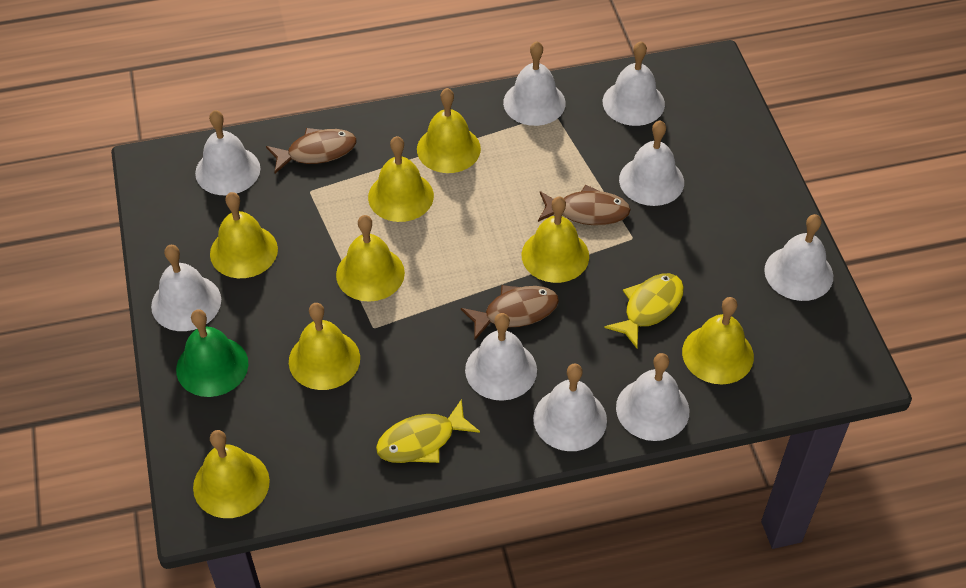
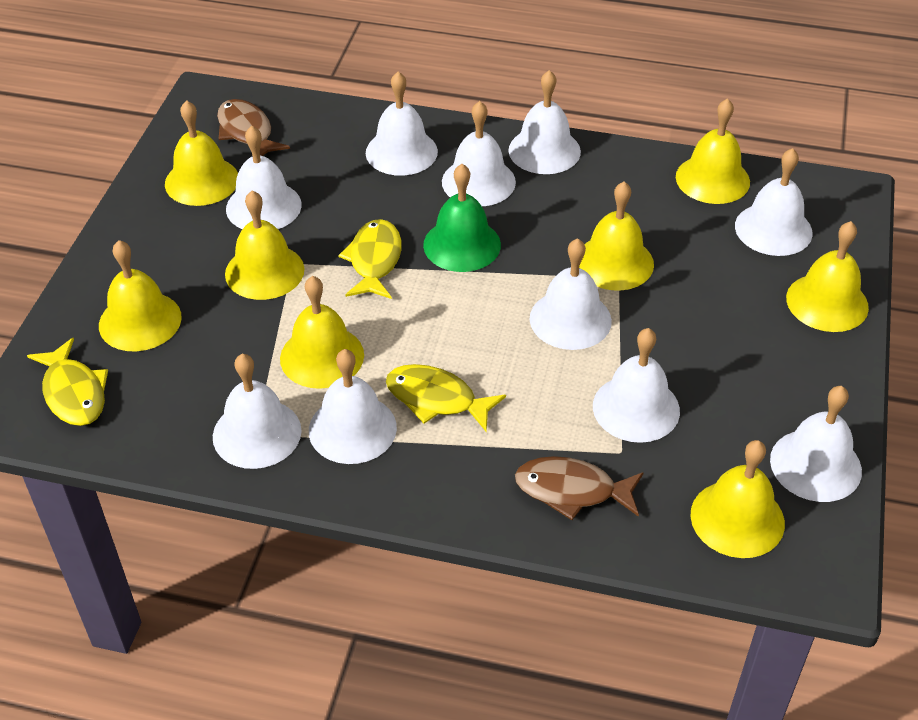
brown fish: 3 -> 2
white bell: 9 -> 10
yellow fish: 2 -> 3

